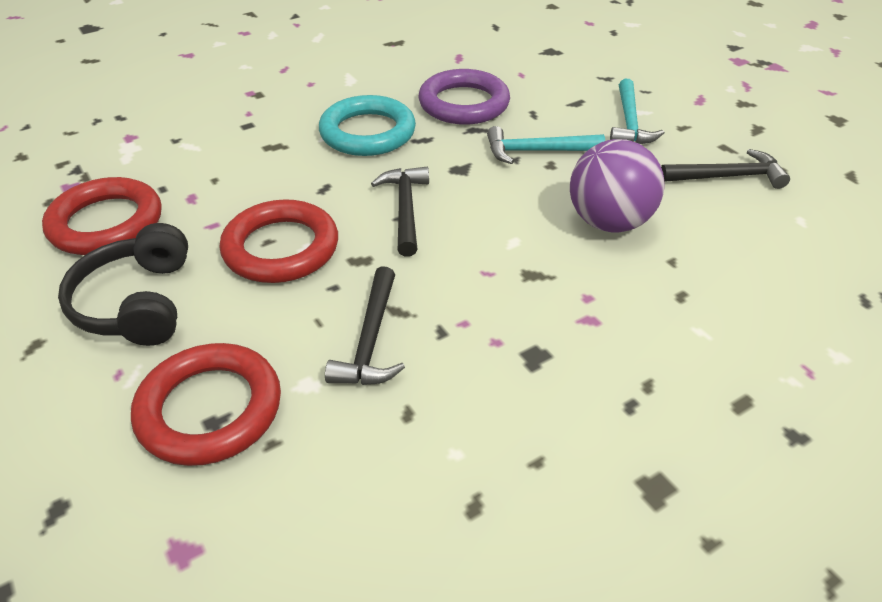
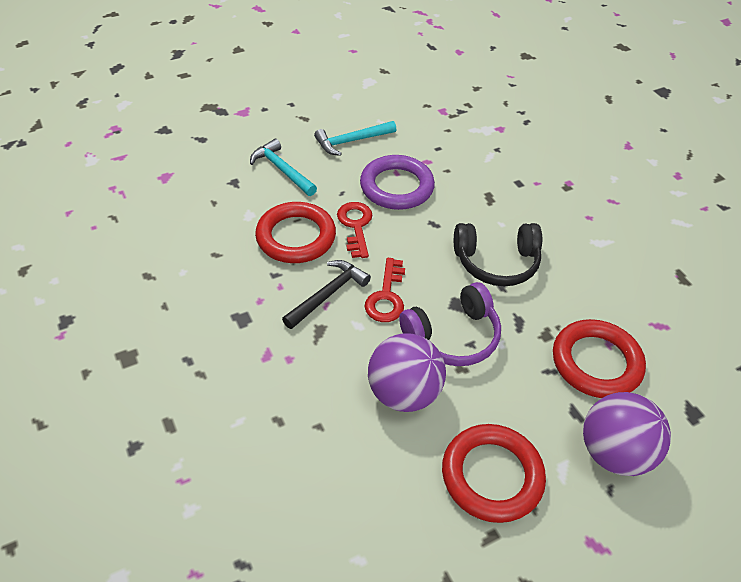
black hammer: 3 -> 1
purple ball: 1 -> 2
purple headphones: 0 -> 1
red key: 0 -> 2
turquoise ring: 1 -> 0

